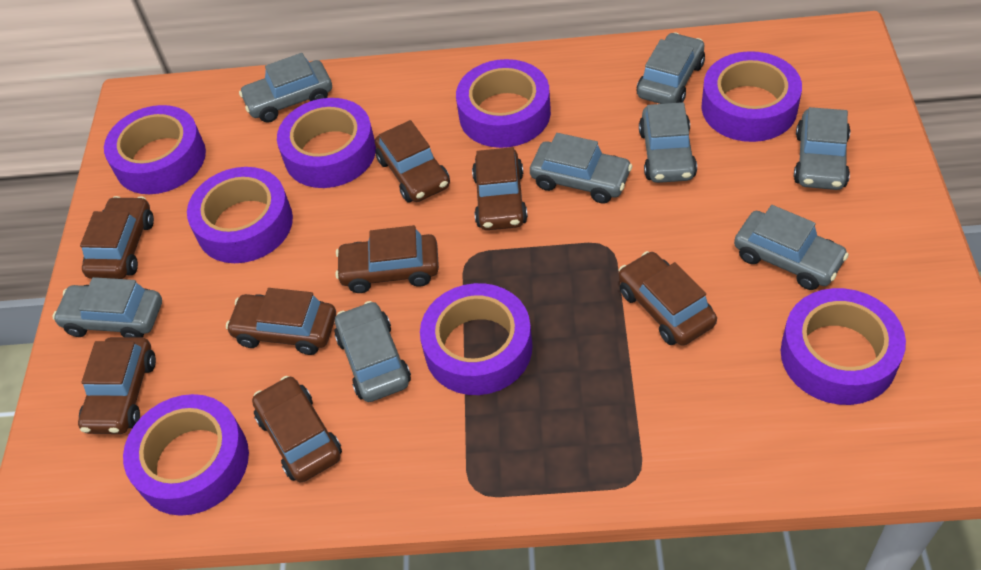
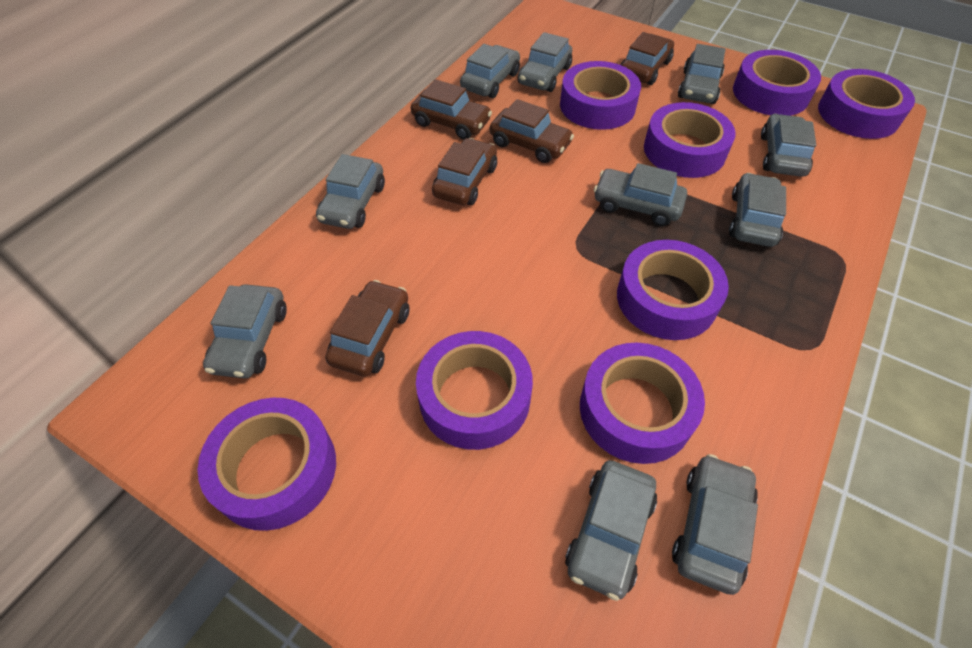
brown car: 8 -> 5
grey car: 8 -> 10

